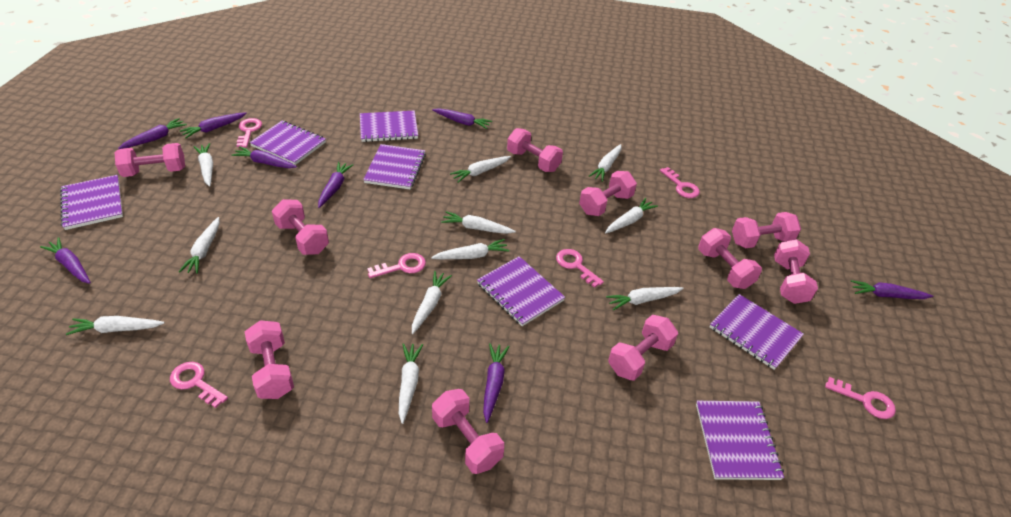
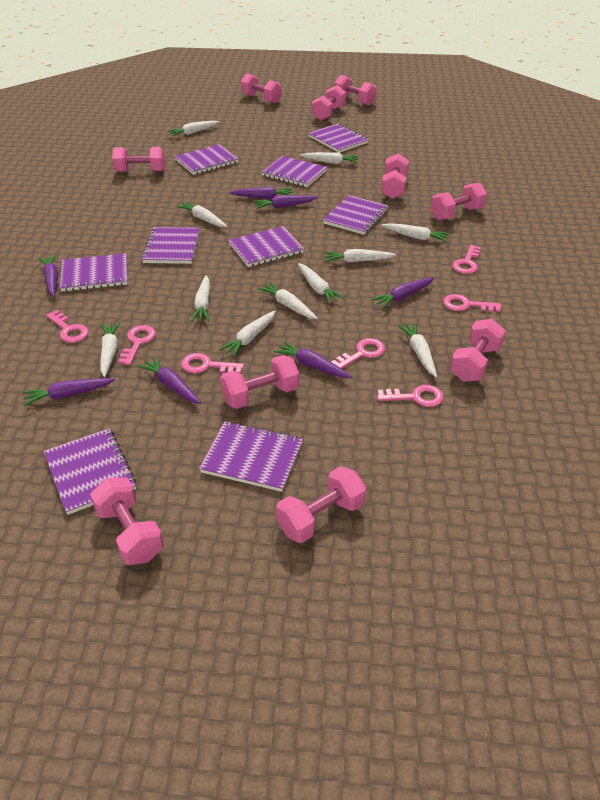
pink key: 6 -> 7
purple carrot: 8 -> 7
purple notebook: 7 -> 9

